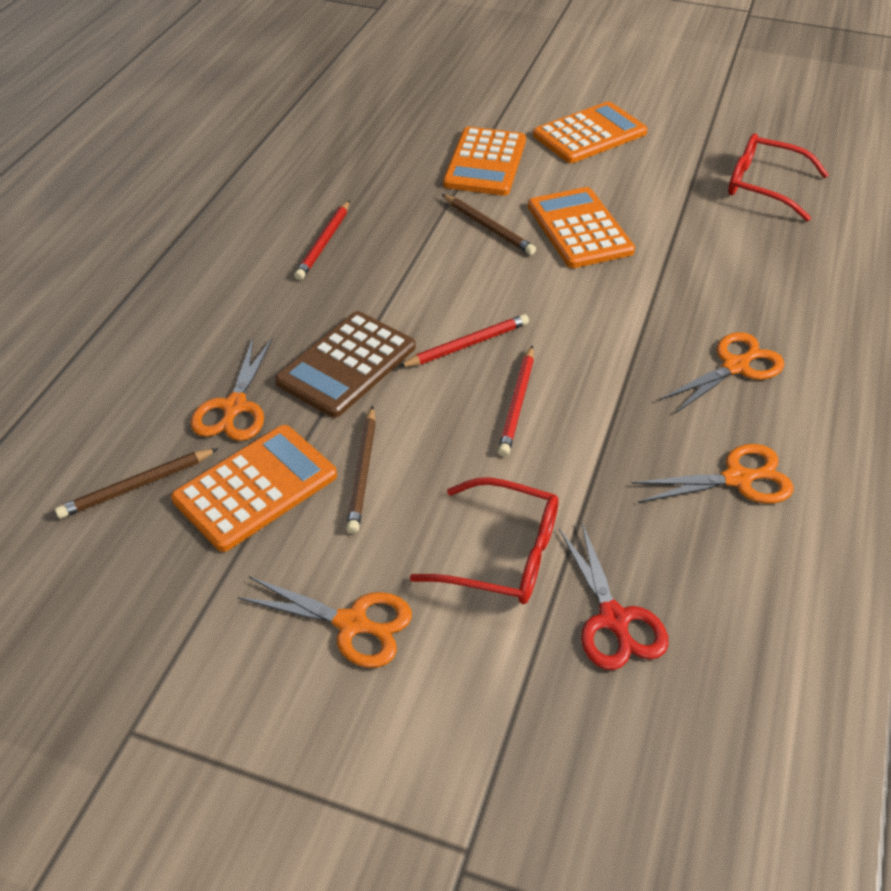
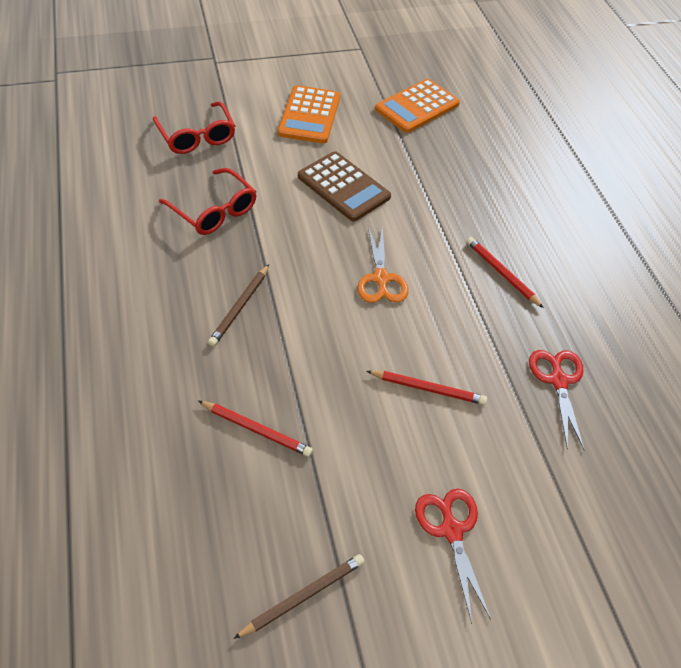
brown pencil: 3 -> 2
orange calculator: 4 -> 2
orange scissors: 4 -> 1
red scissors: 1 -> 2

